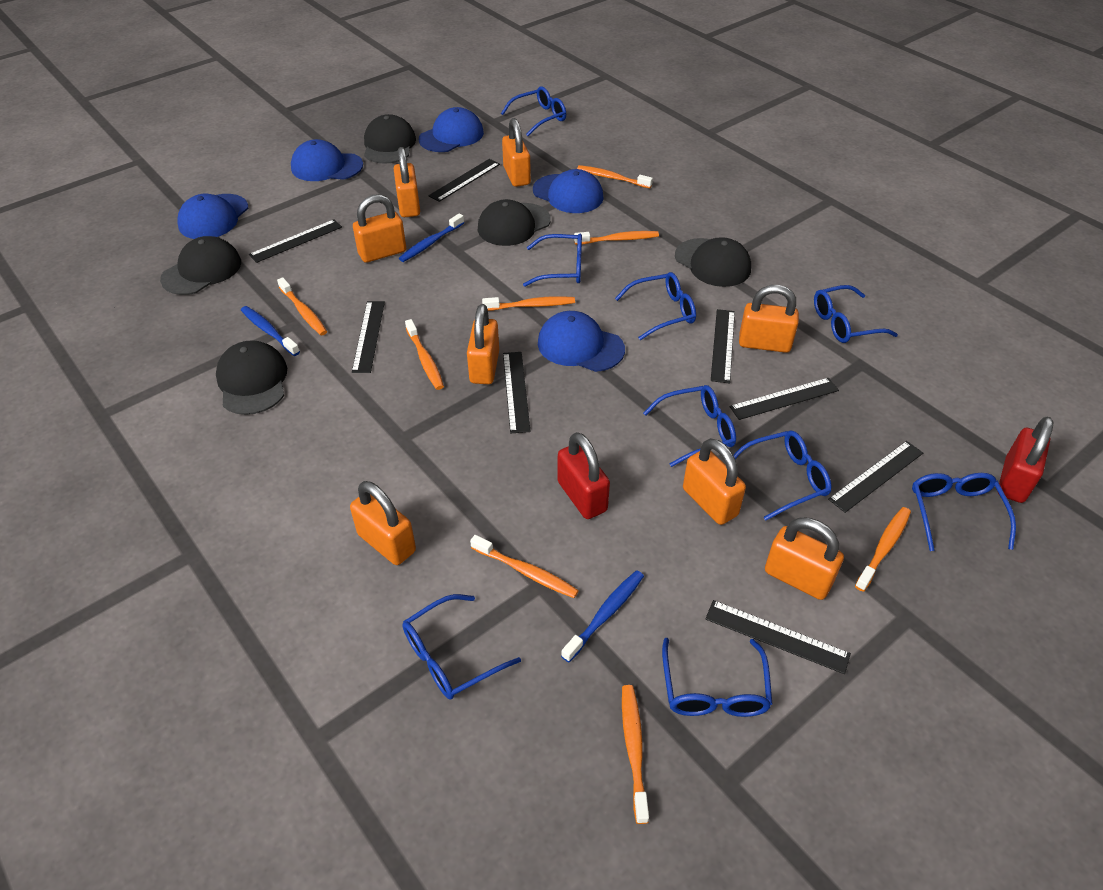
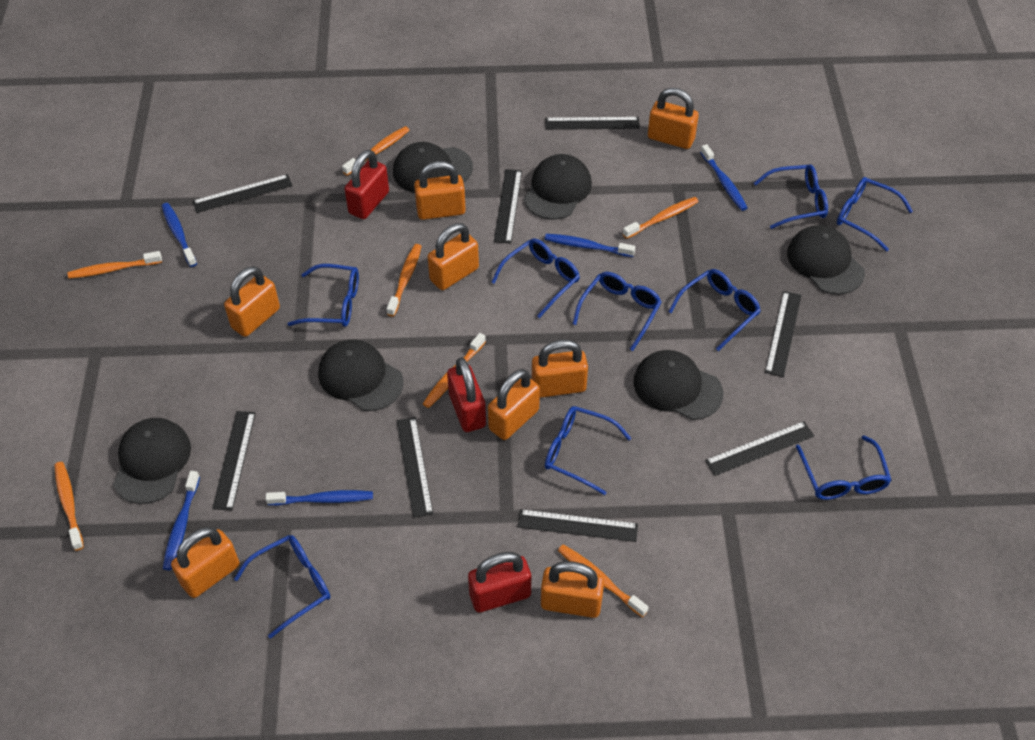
black cap: 5 -> 6
blue cap: 5 -> 0
blue toothbrush: 3 -> 5
orange toothbrush: 8 -> 7
red padlock: 2 -> 3

